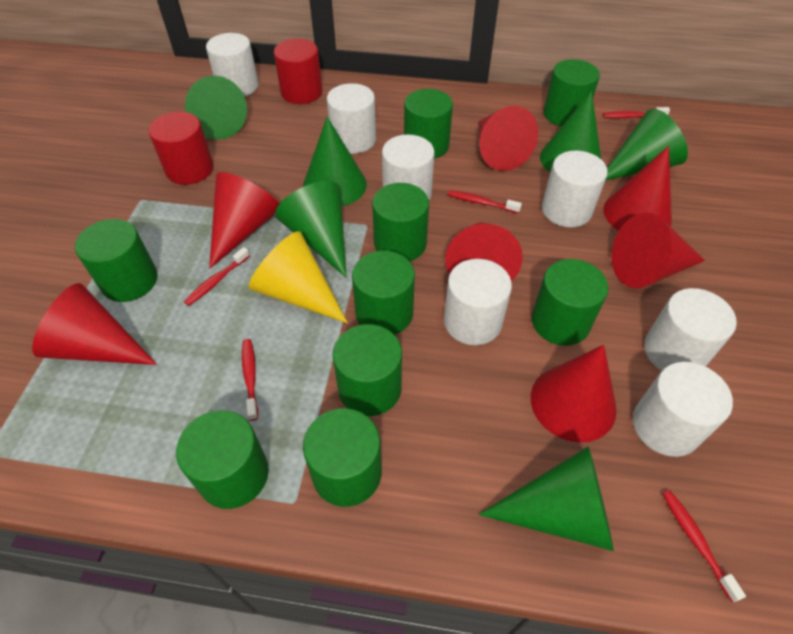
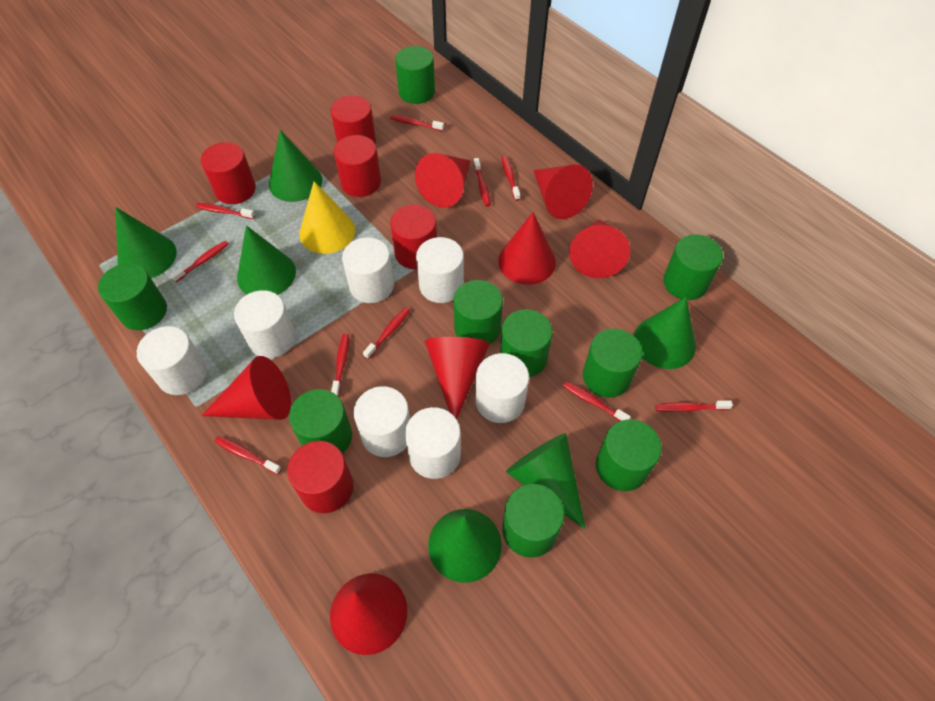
red cylinder: 2 -> 5
red toothbrush: 5 -> 10

